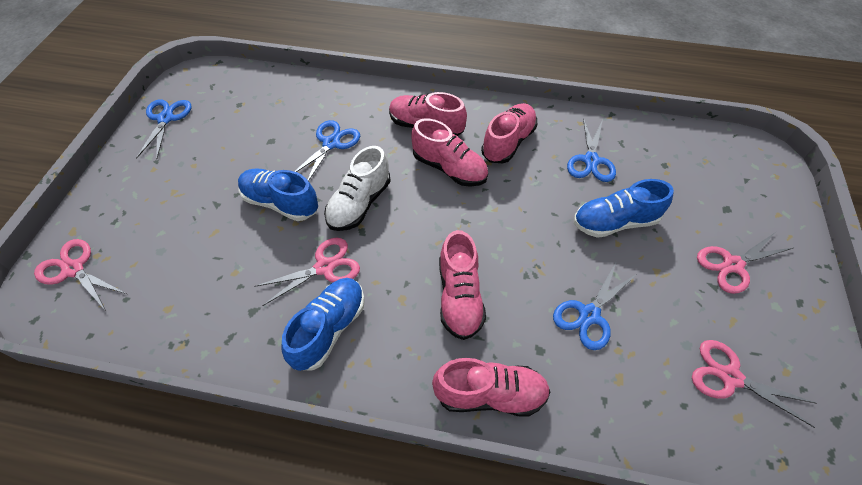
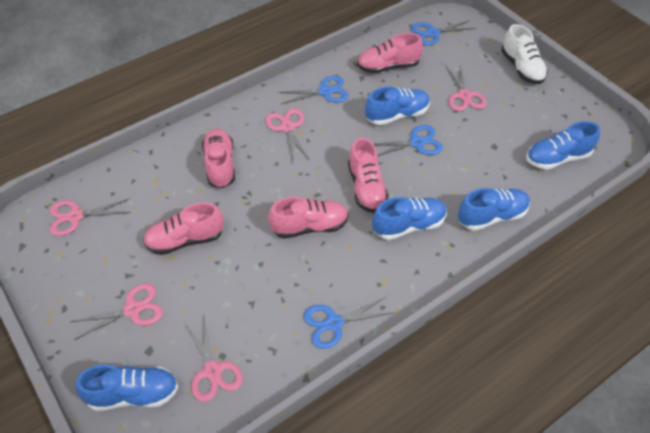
blue shoe: 3 -> 5
pink scissors: 4 -> 5

